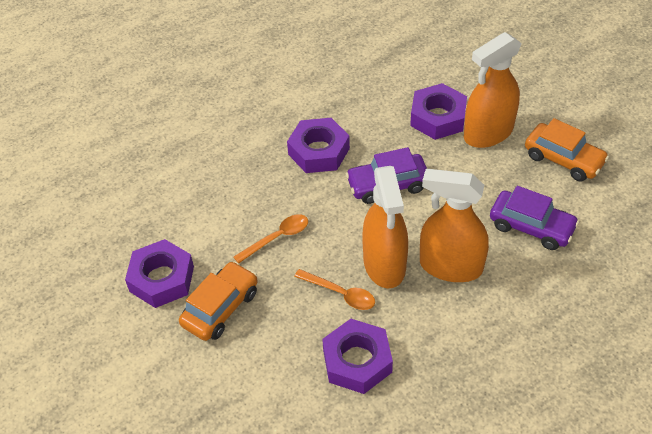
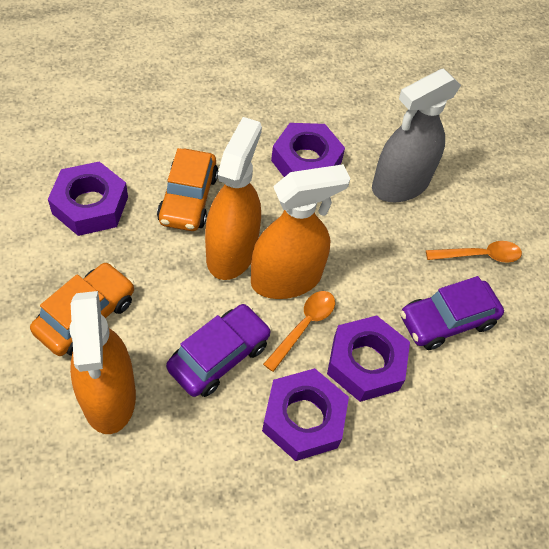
grey spray bottle: 0 -> 1

